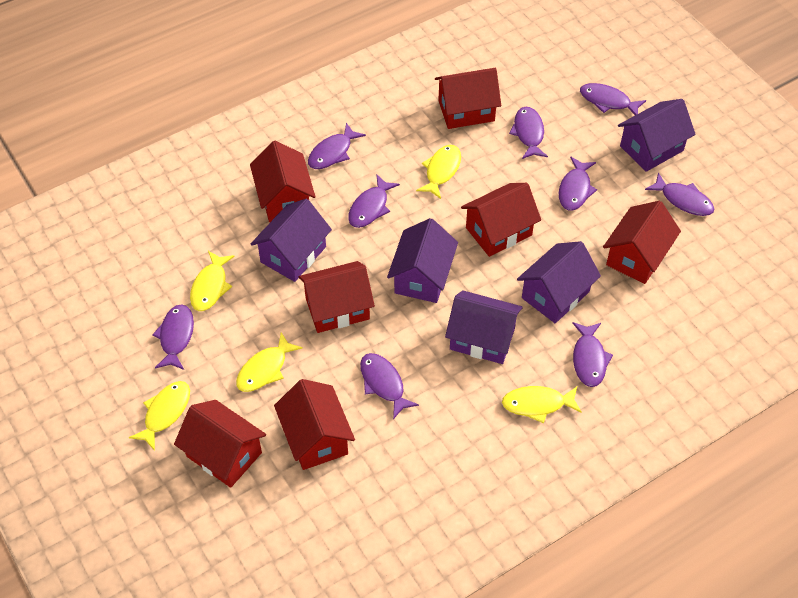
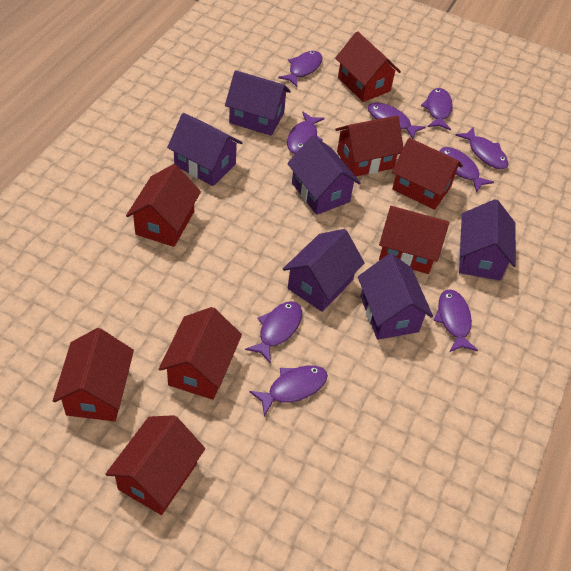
purple house: 5 -> 6
red house: 7 -> 8
yellow fish: 5 -> 0

